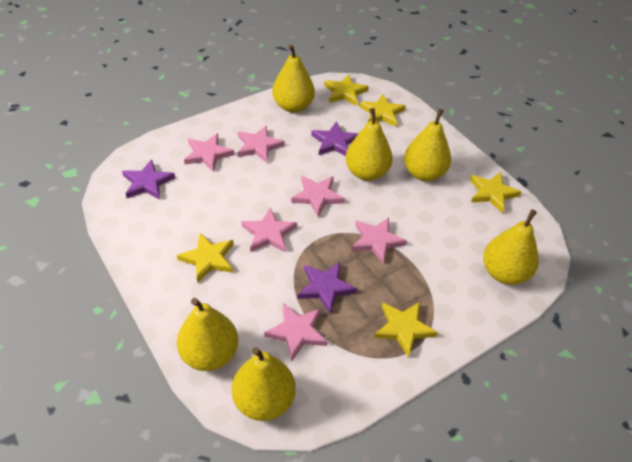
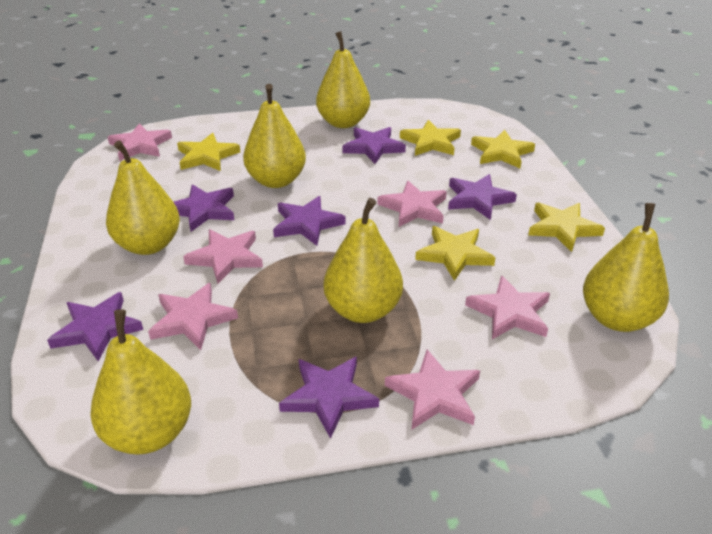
purple star: 3 -> 6

